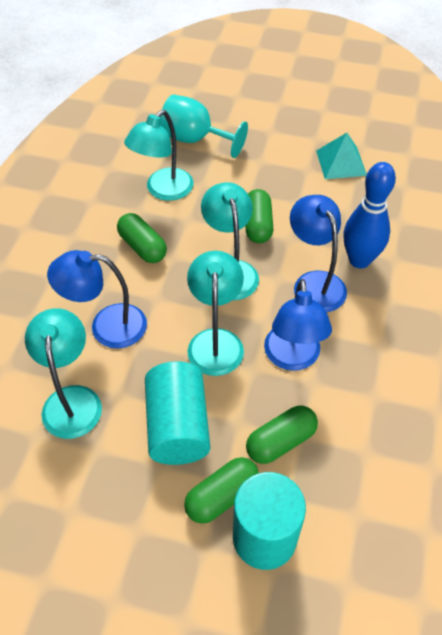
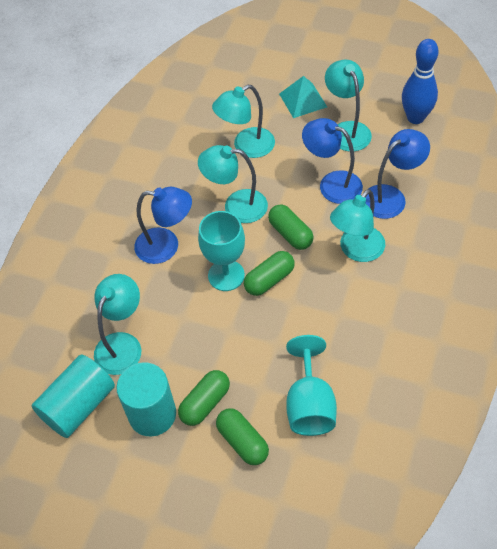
turquoise goblet: 1 -> 2
turquoise lamp: 4 -> 5

